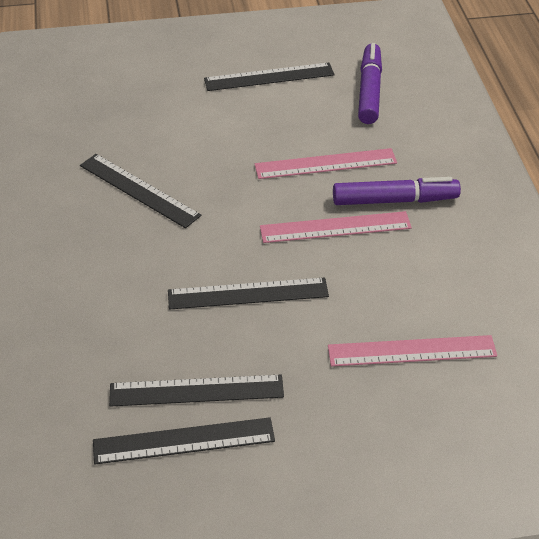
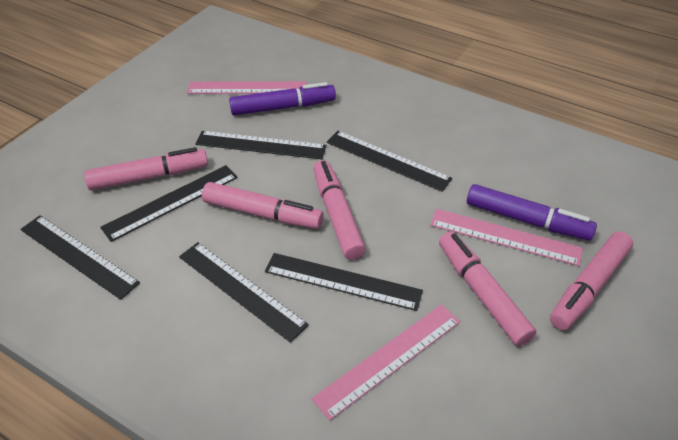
black ruler: 5 -> 6
pink marker: 0 -> 5

